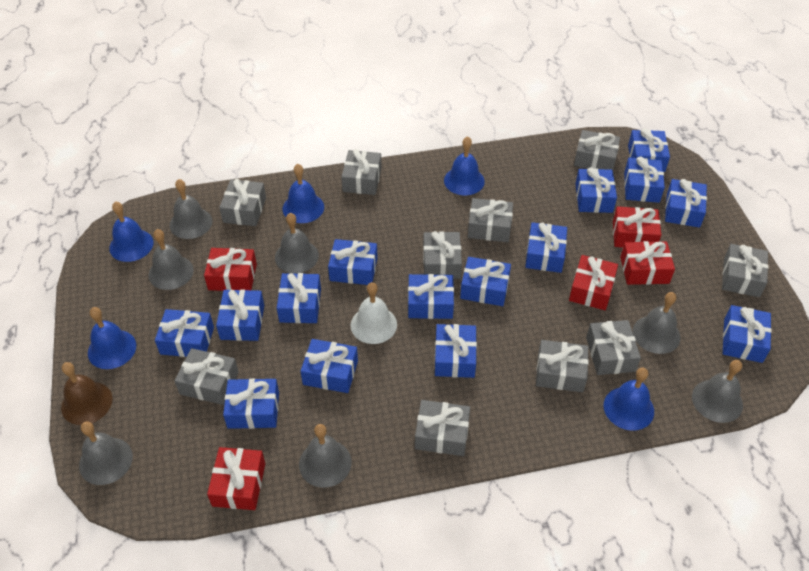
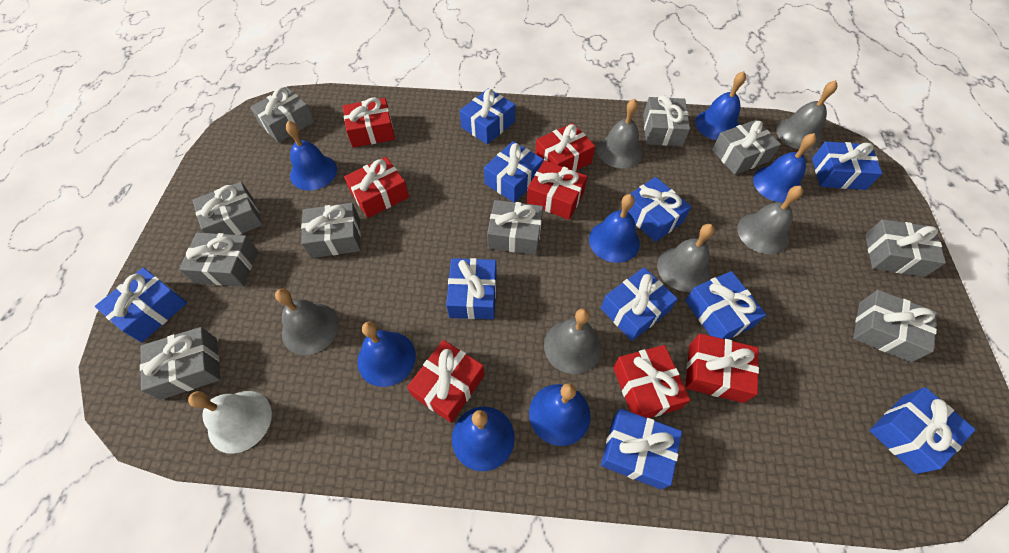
blue bell: 5 -> 7
blue gift: 15 -> 10
brown bell: 1 -> 0
grey bell: 7 -> 6
red gift: 5 -> 7

